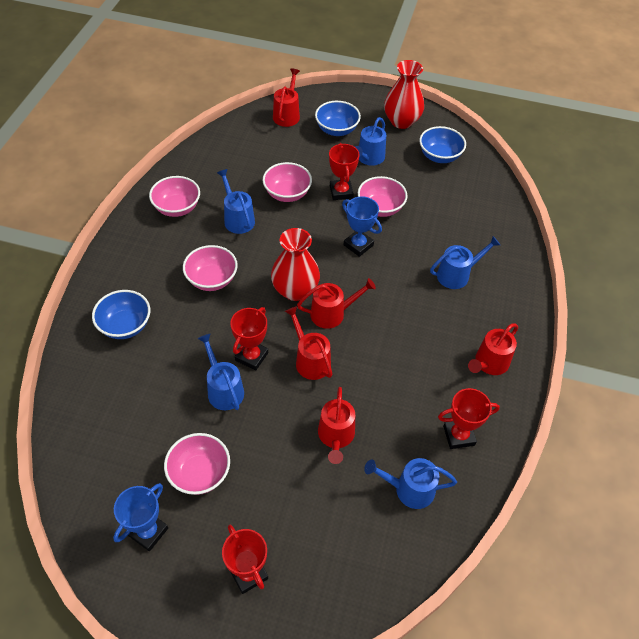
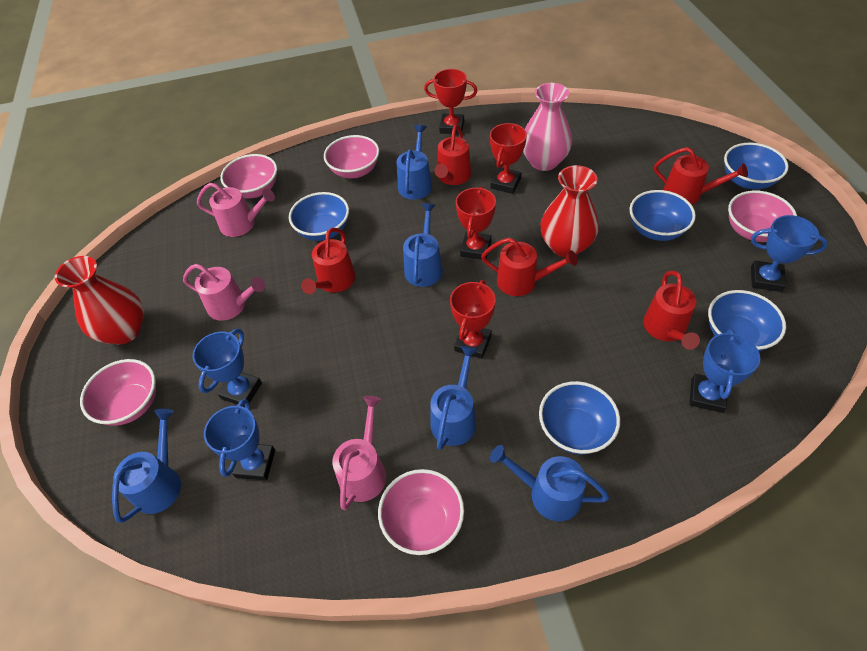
blue bowl: 3 -> 5
blue trophy: 2 -> 4
pink vase: 0 -> 1
pink watering can: 0 -> 3

